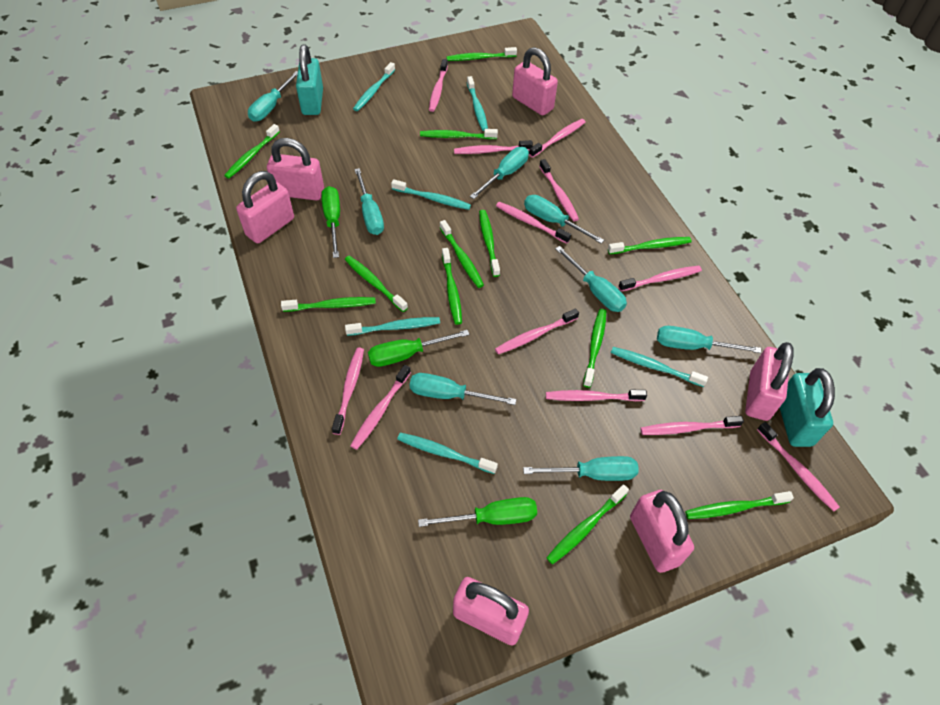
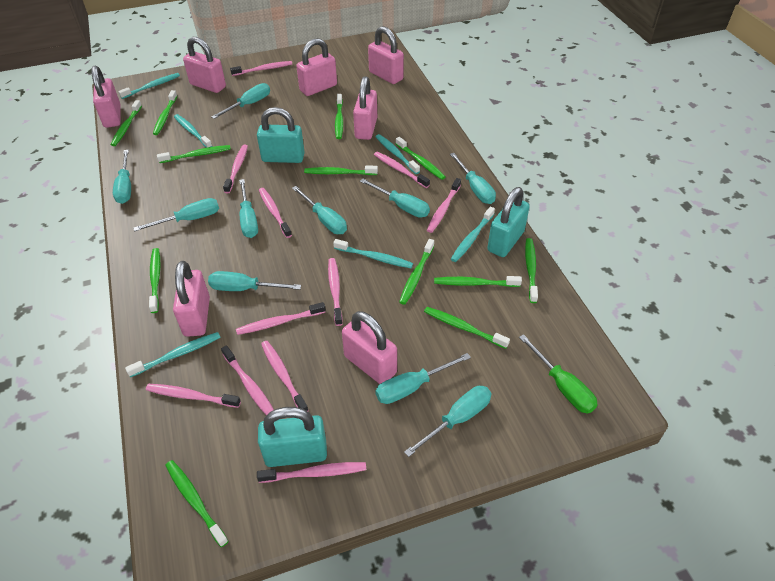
green screwdriver: 3 -> 1
pink padlock: 6 -> 7
pink toothbrush: 12 -> 11
turquoise padlock: 2 -> 3
turquoise screwdriver: 8 -> 10

